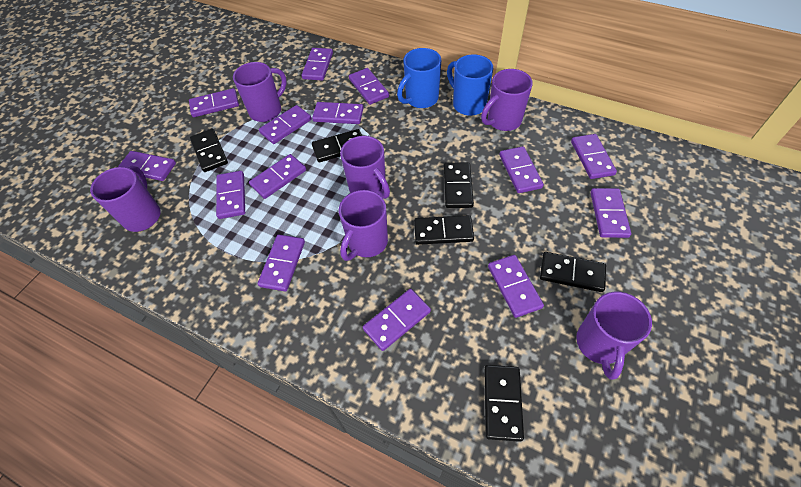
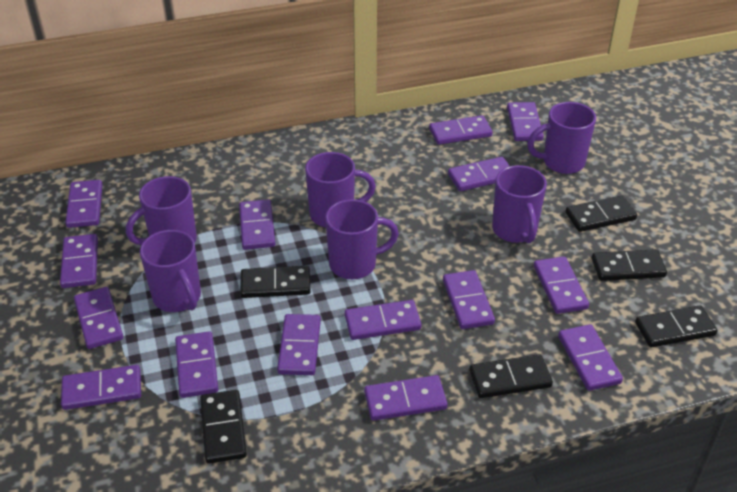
blue mug: 2 -> 0
purple domino: 14 -> 15

